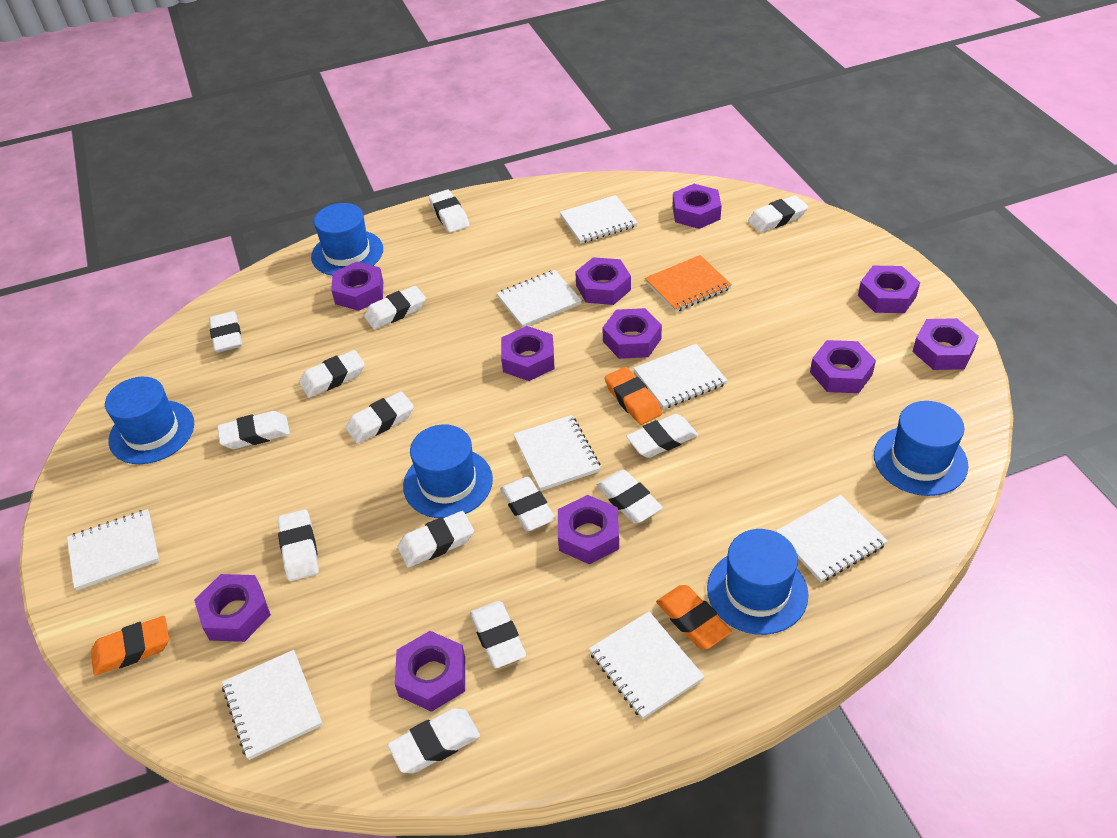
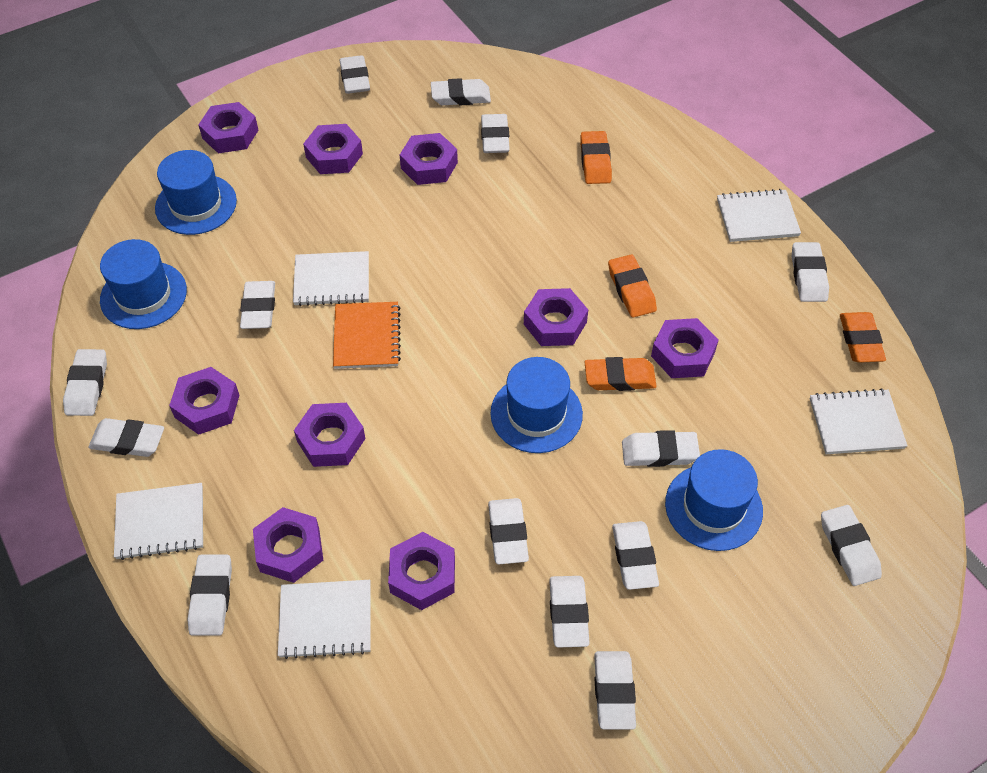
blue hat: 5 -> 4
orange eraser: 3 -> 4
purple nut: 11 -> 9
white notebook: 8 -> 5

